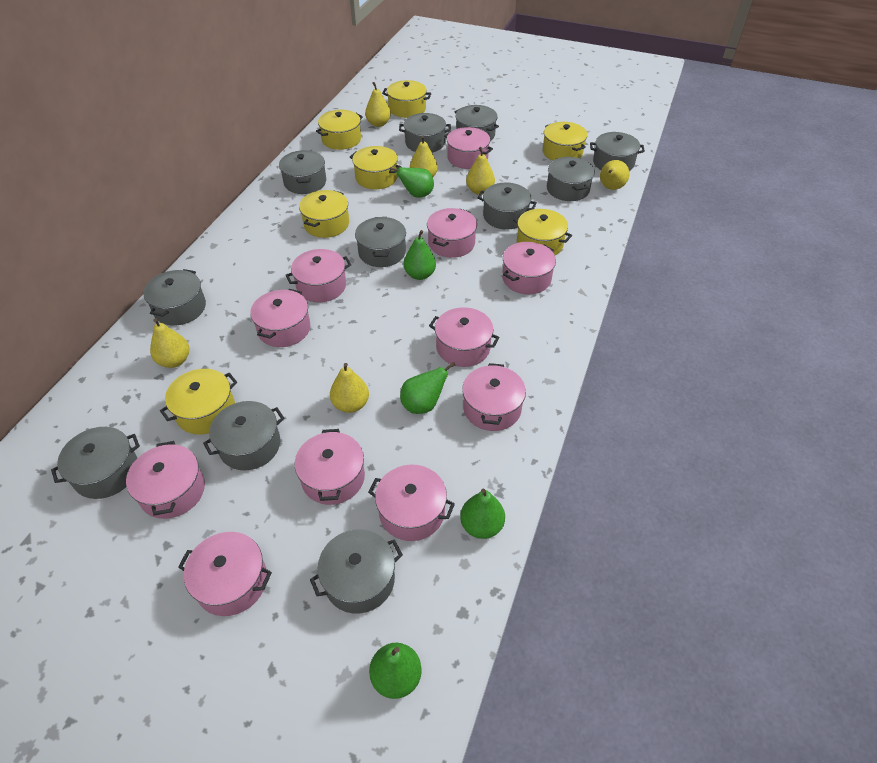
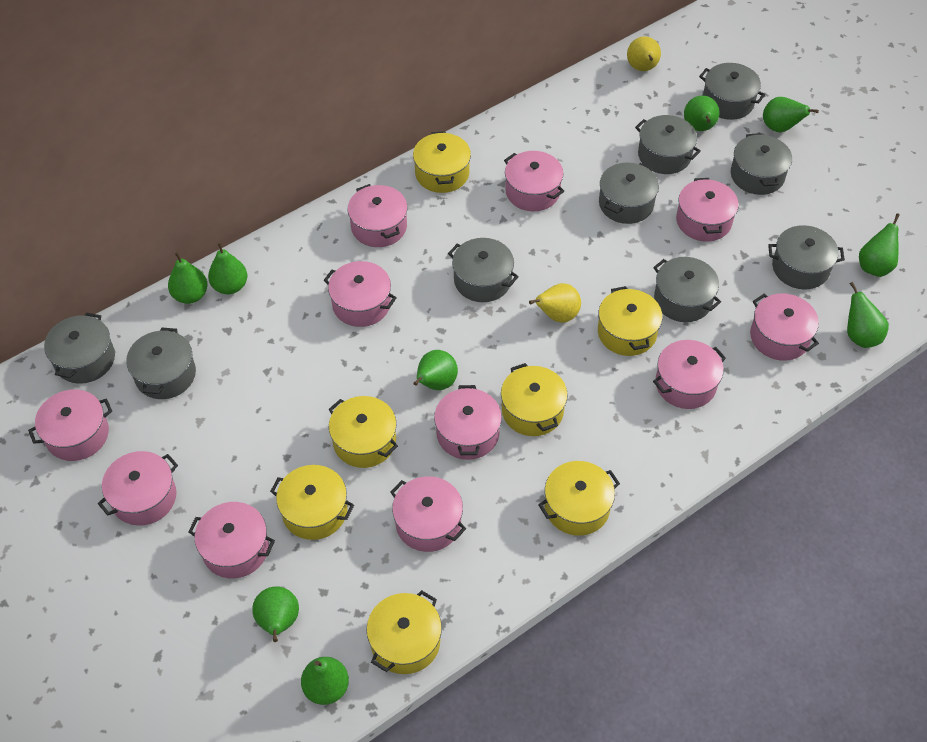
green pear: 5 -> 9
grey pot: 11 -> 9
yellow pear: 6 -> 2

